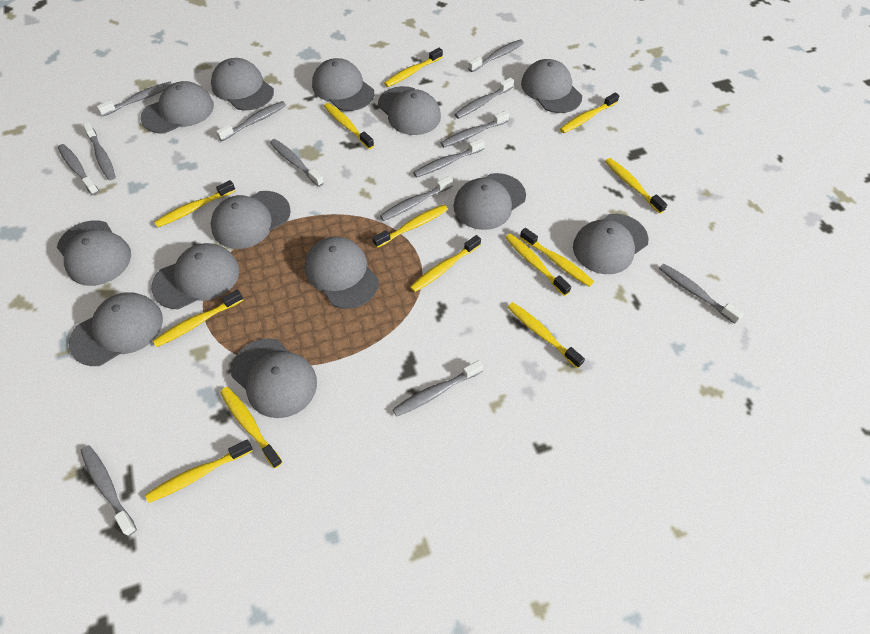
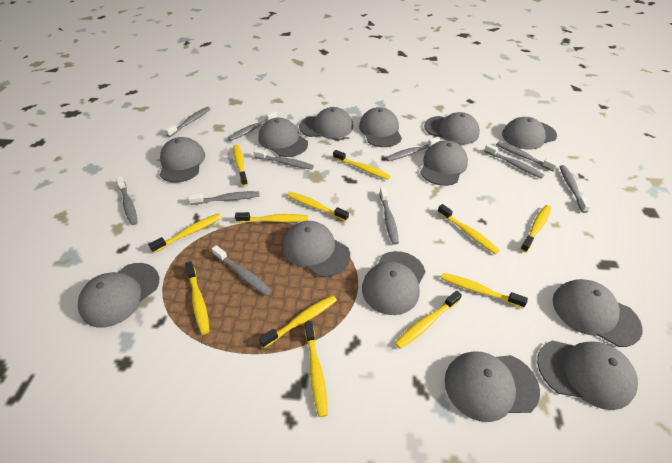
grey toothbrush: 13 -> 11
yellow toothbrush: 13 -> 12

